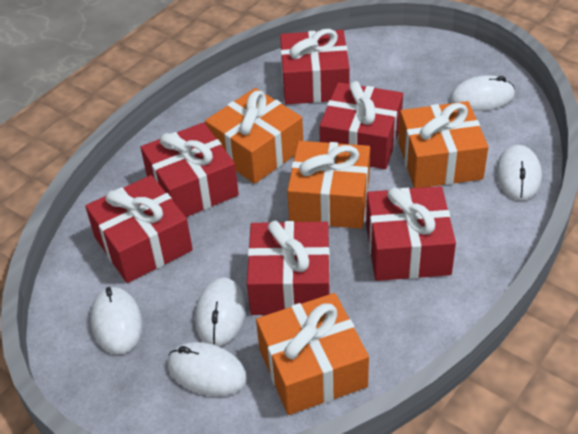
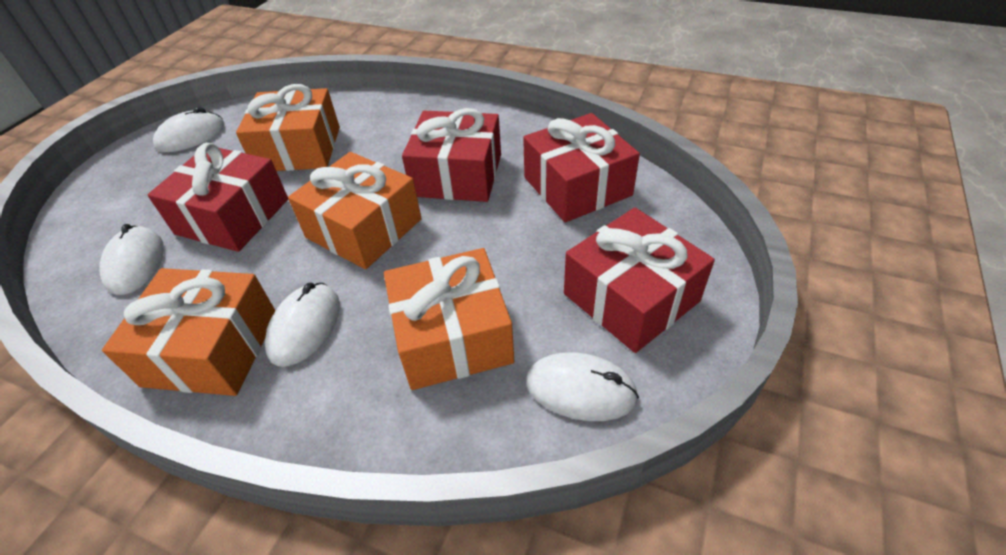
red gift: 6 -> 4
white mouse: 5 -> 4

